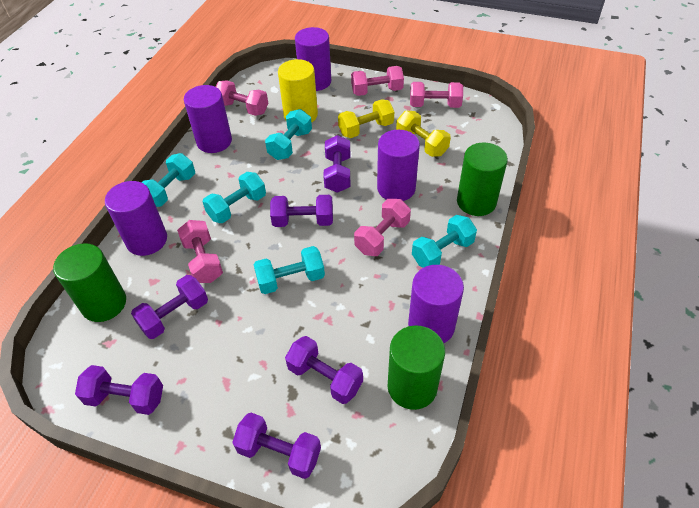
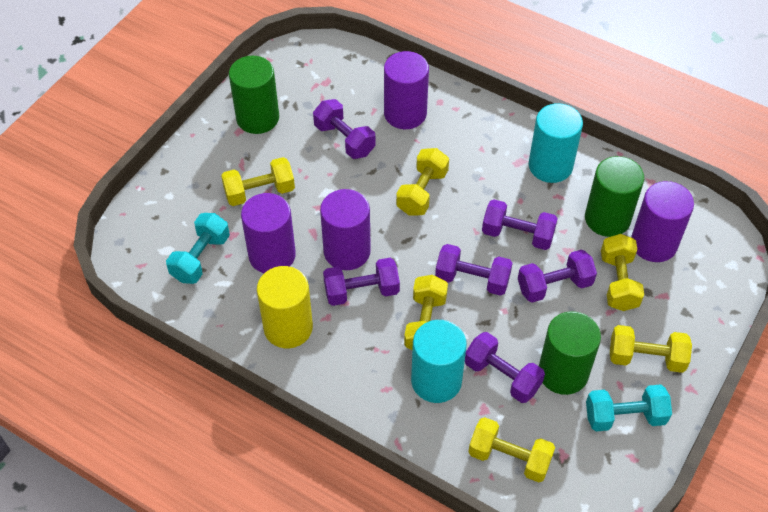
pink dumbbell: 5 -> 0
purple cylinder: 5 -> 4
turquoise cylinder: 0 -> 2
turquoise dumbbell: 5 -> 2
yellow dumbbell: 2 -> 6

